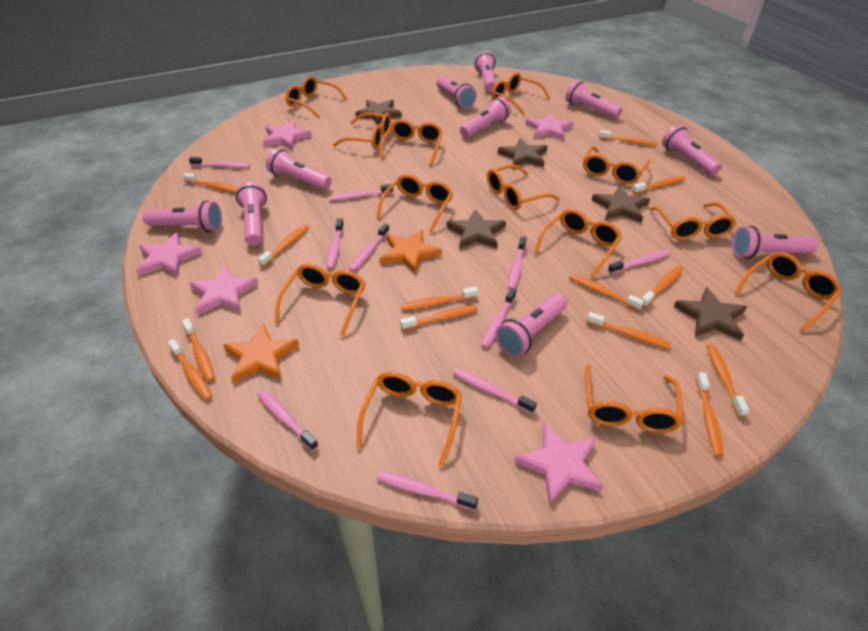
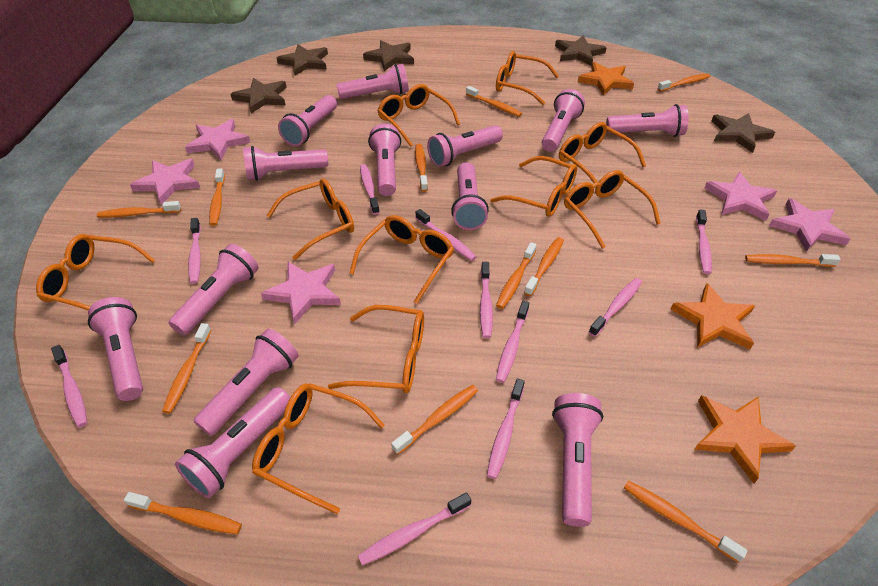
orange glasses: 13 -> 10
orange star: 2 -> 3
orange toothbrush: 13 -> 12
pink flashlight: 10 -> 13

